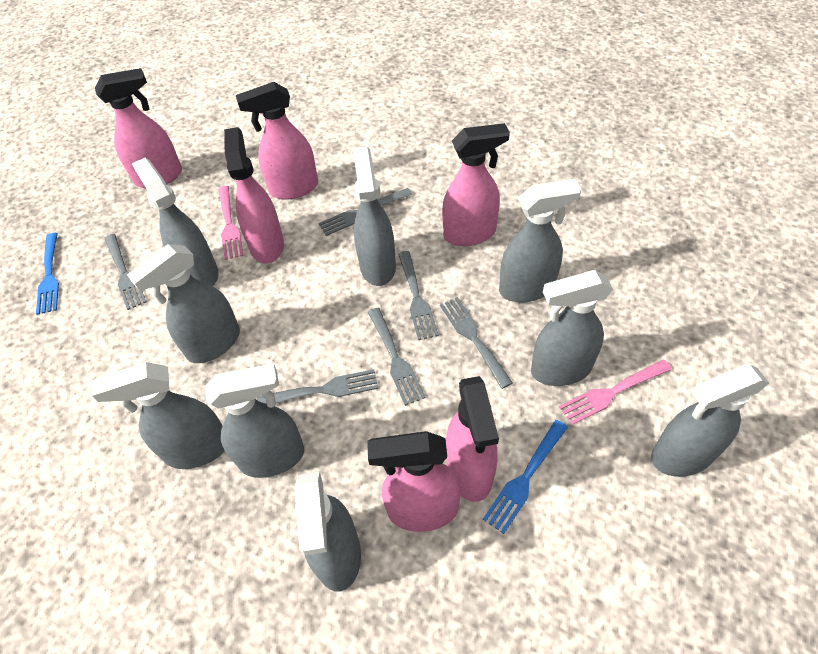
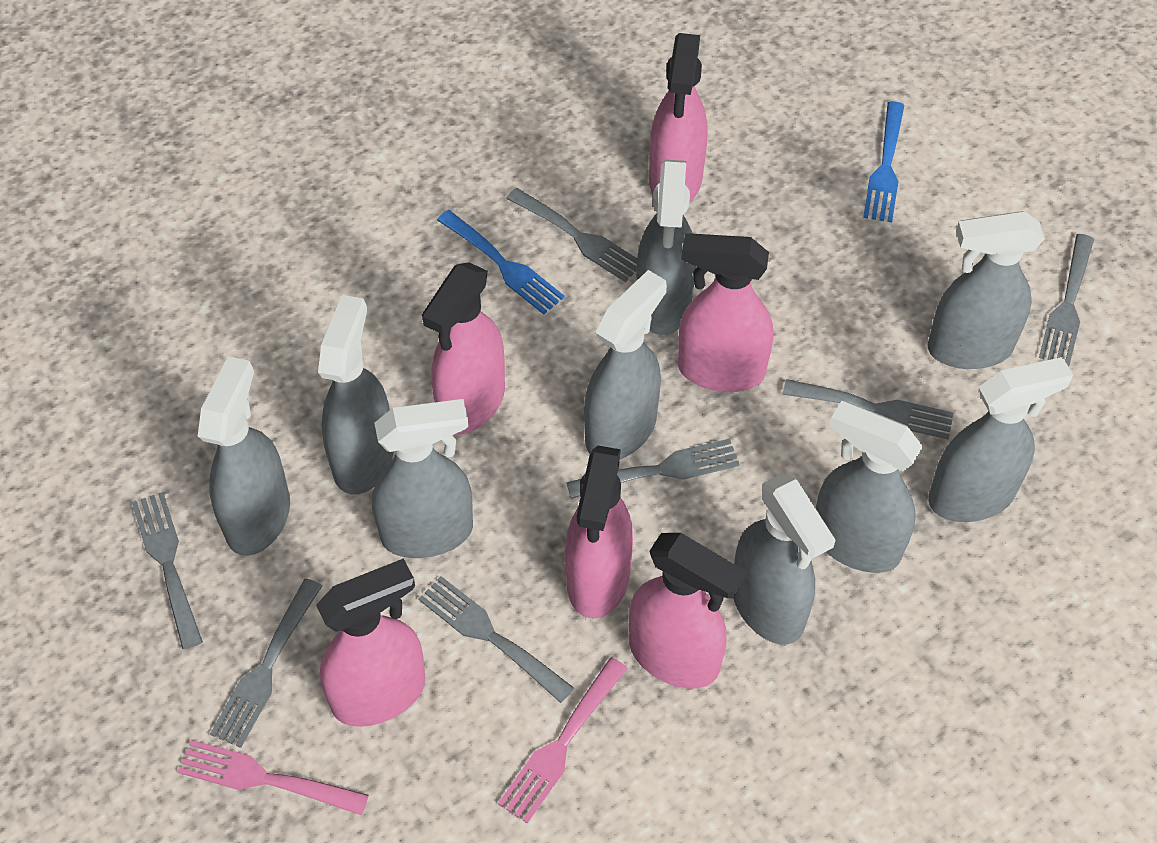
grey fork: 6 -> 7

